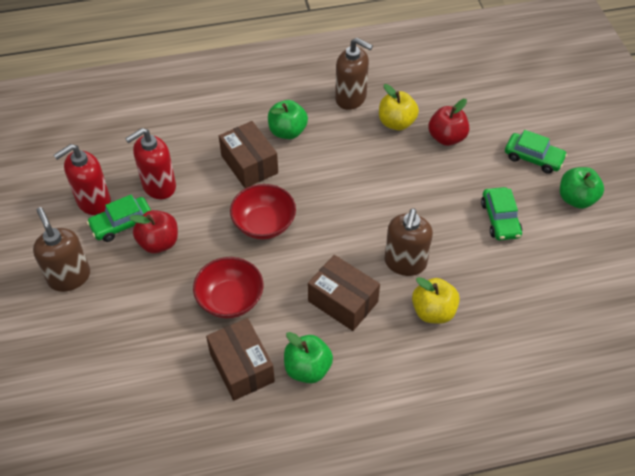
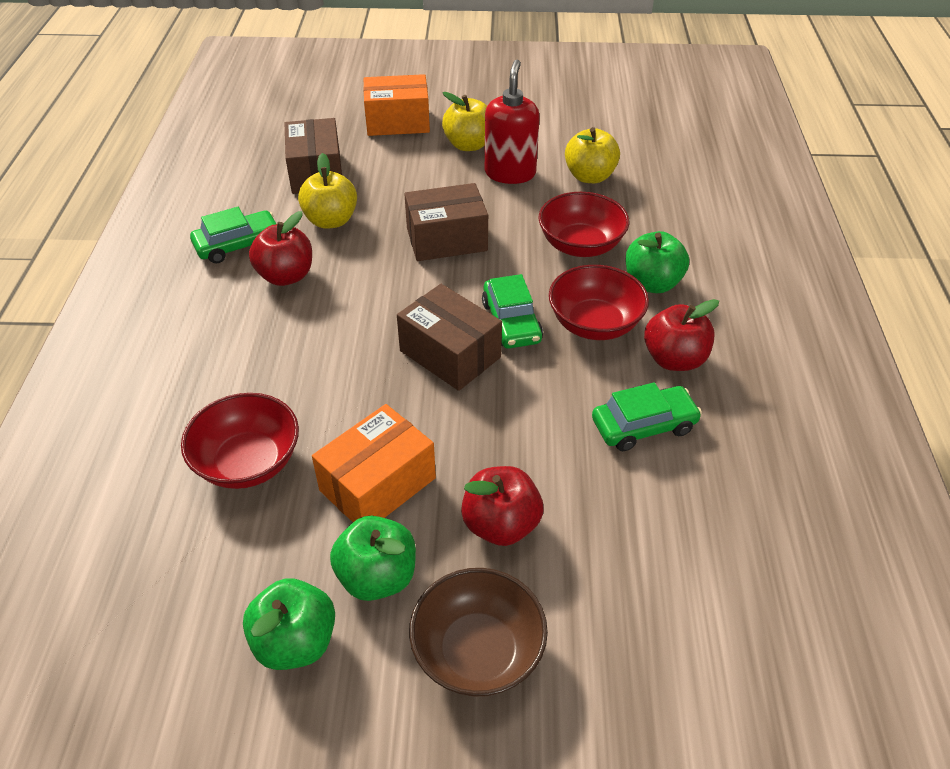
brown bowl: 0 -> 1
brown soap dispenser: 3 -> 0
orange box: 0 -> 2
red apple: 2 -> 3
red bowl: 2 -> 3
red soap dispenser: 2 -> 1
yellow apple: 2 -> 3

